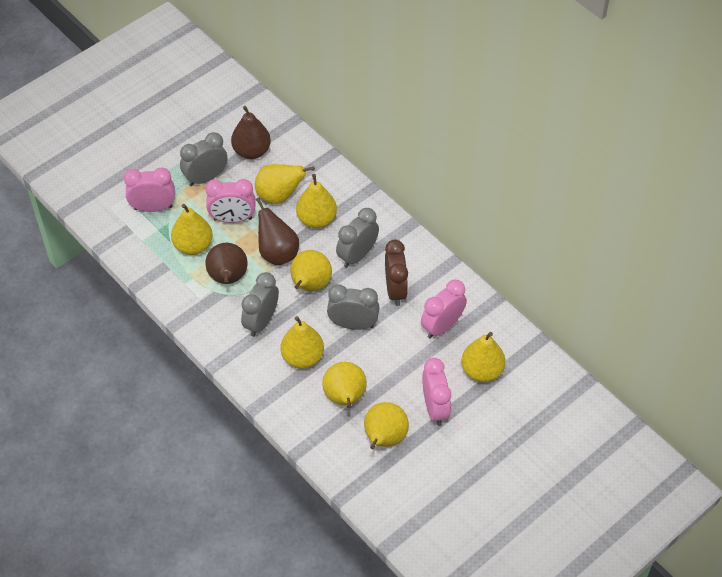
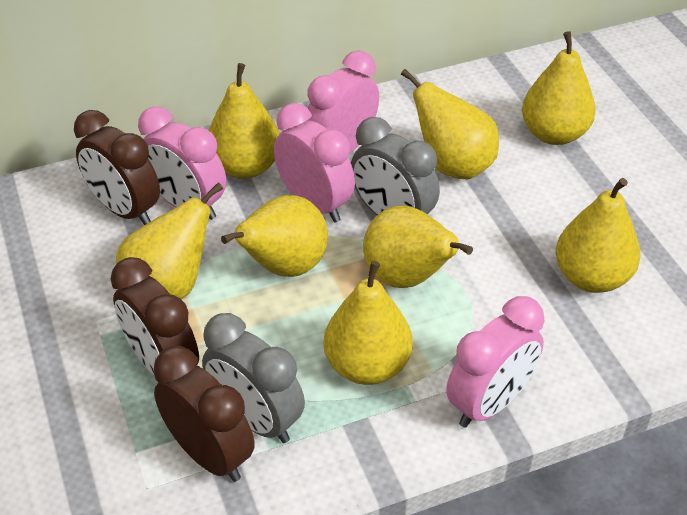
brown clock: 1 -> 3
brown pear: 3 -> 0
grey clock: 4 -> 2

